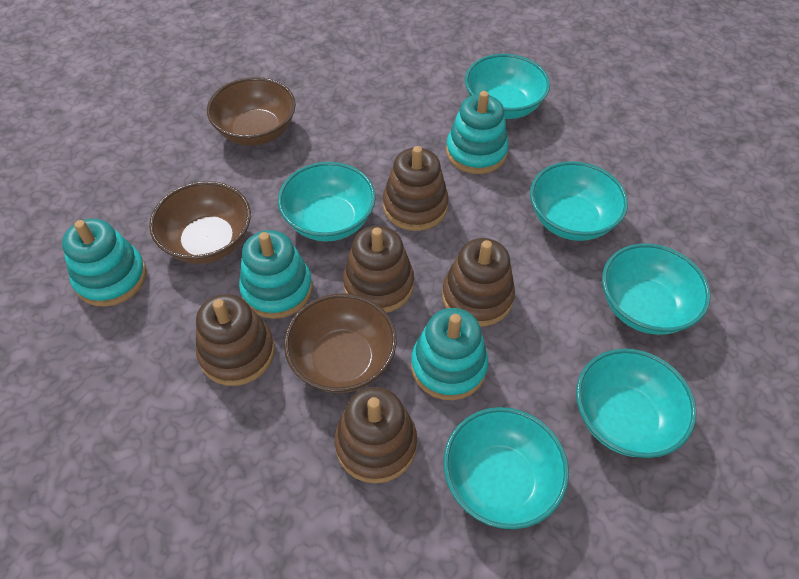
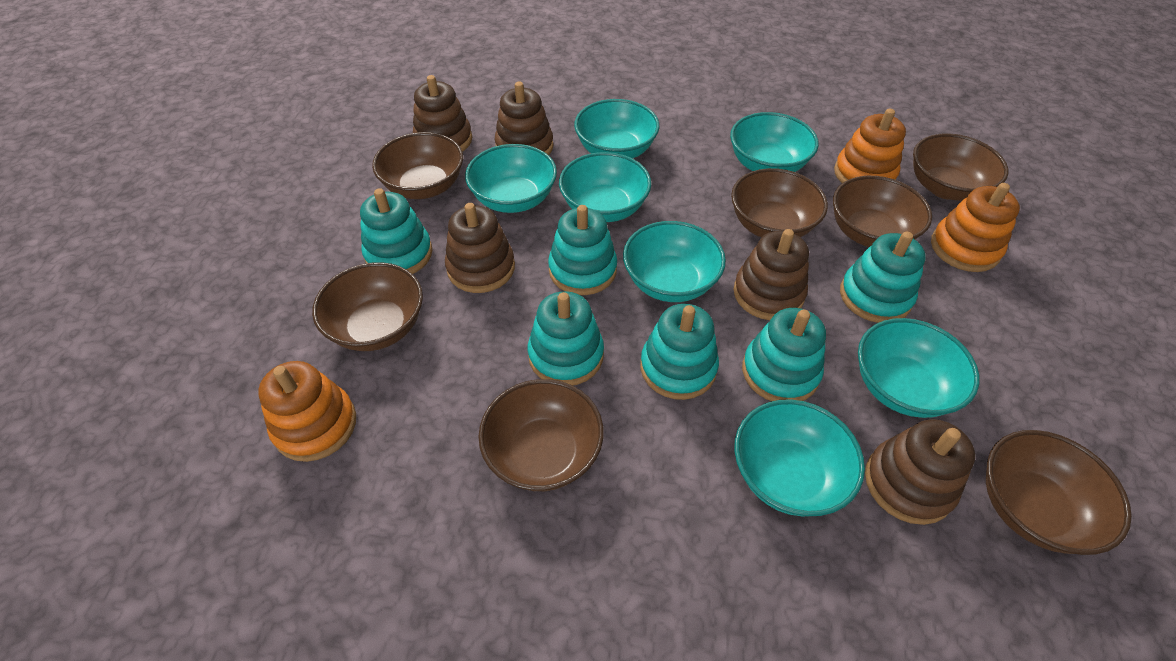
brown bowl: 3 -> 7
orange stacking toy: 0 -> 3
turquoise bowl: 6 -> 7
turquoise stacking toy: 4 -> 6

